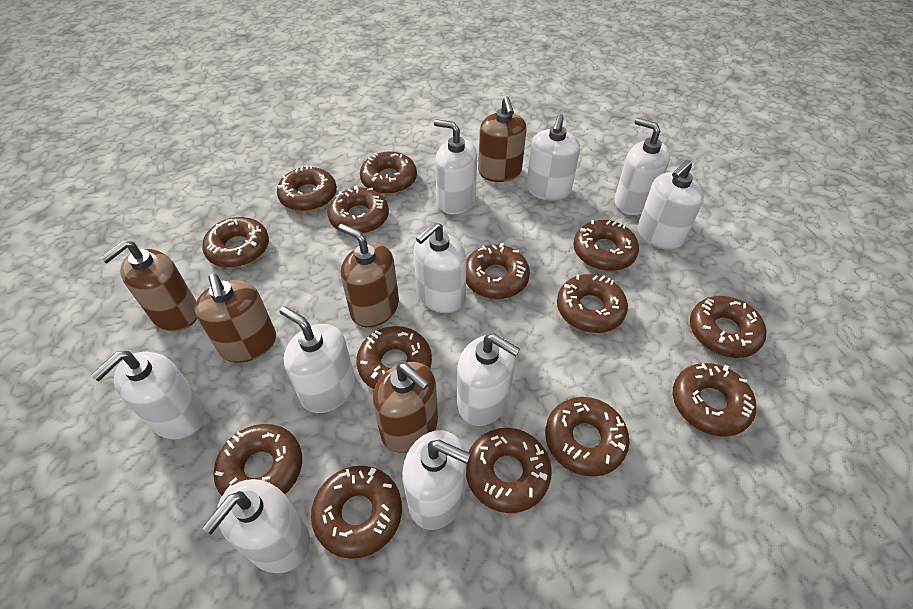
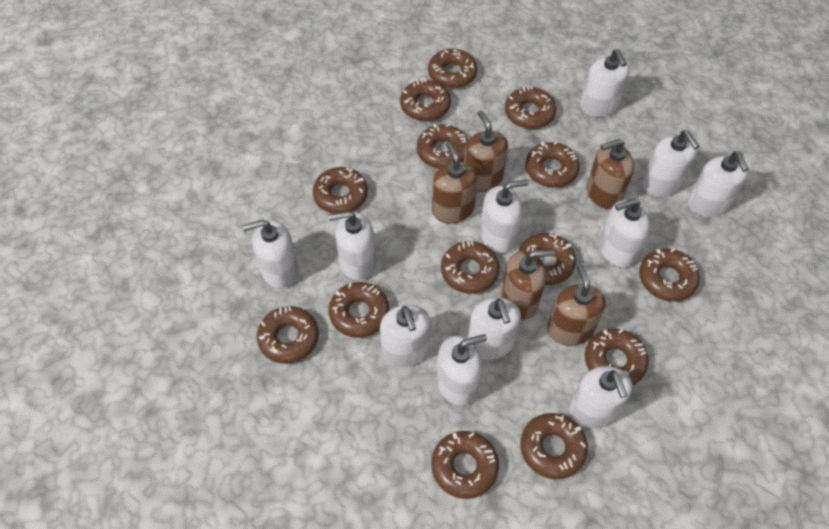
white soap dispenser: 10 -> 11

